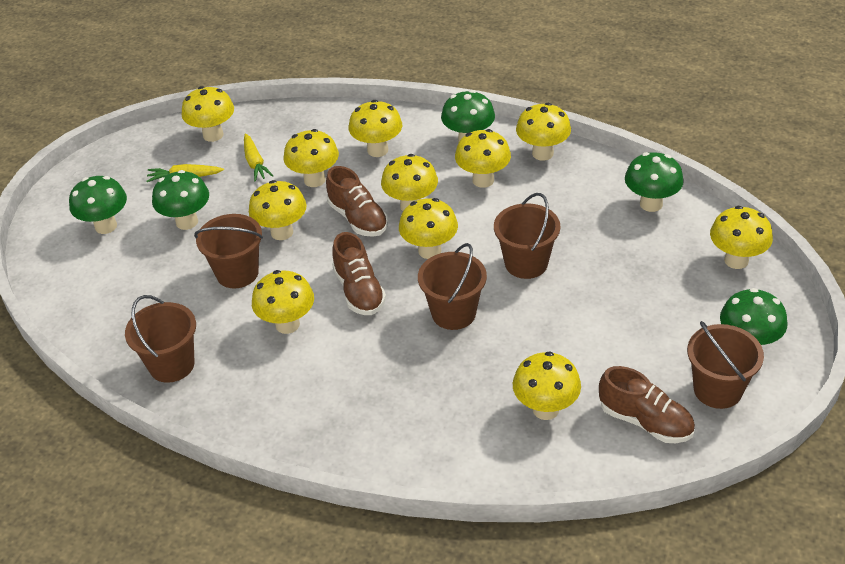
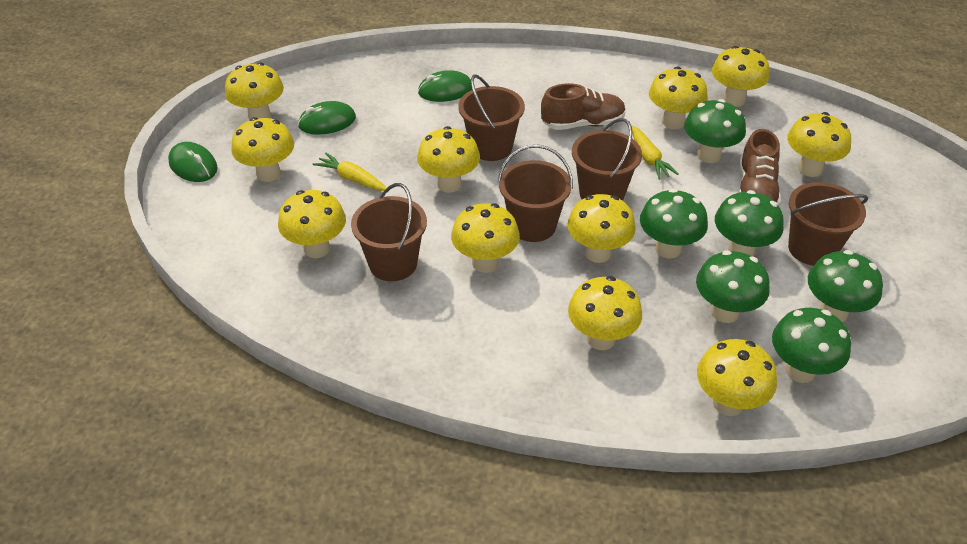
brown shoe: 3 -> 2
green mouse: 0 -> 3
green mushroom: 5 -> 6

